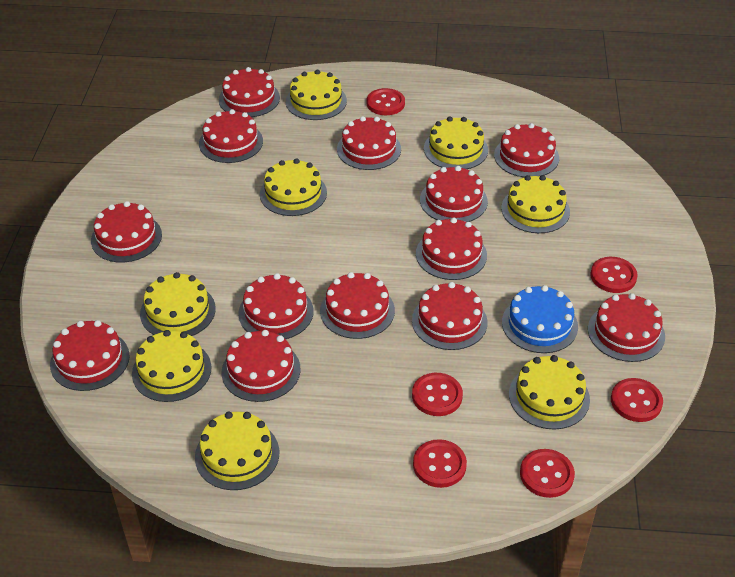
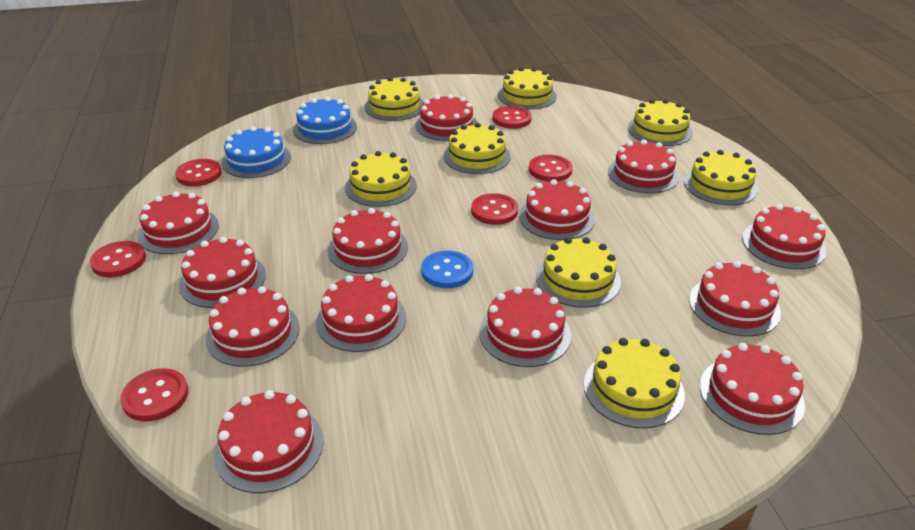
blue button: 0 -> 1
blue cake: 1 -> 2

